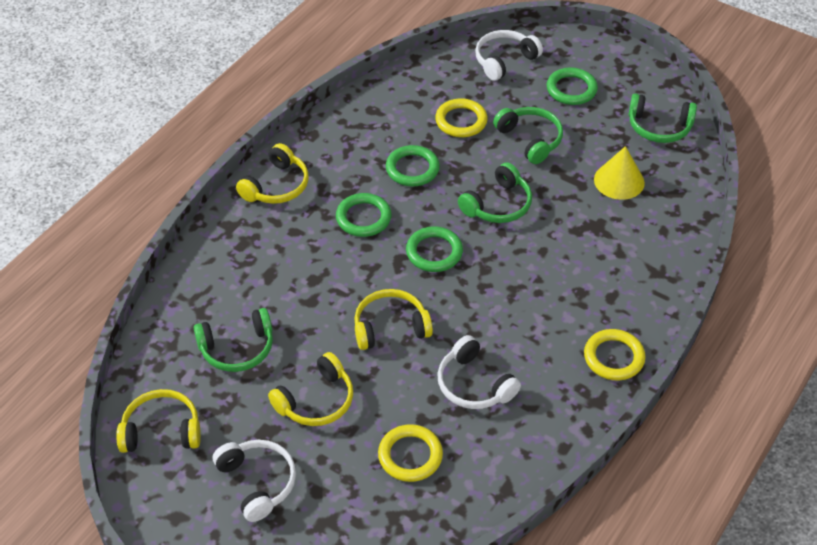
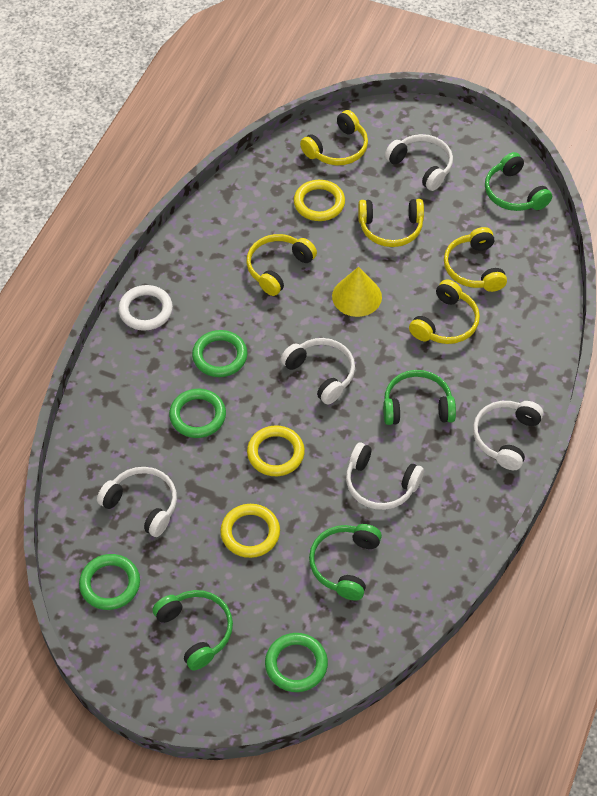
white headphones: 3 -> 5
white ring: 0 -> 1
yellow headphones: 4 -> 5

